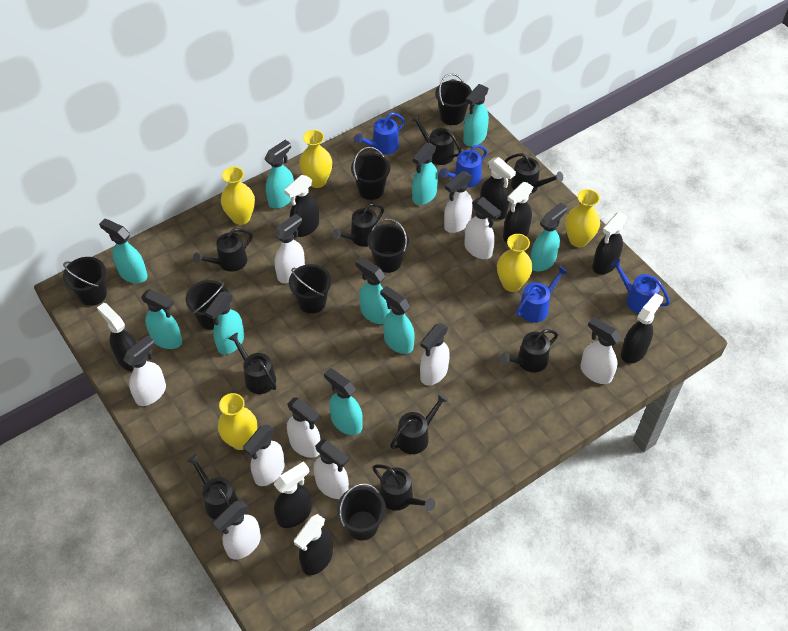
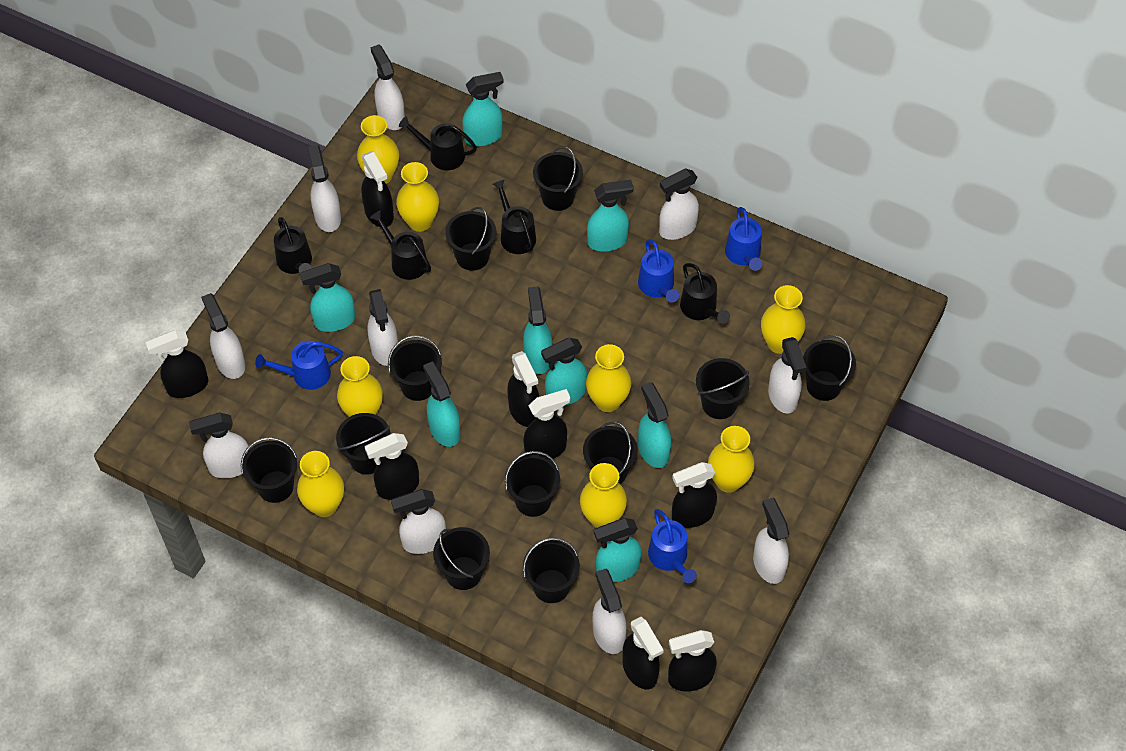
black bucket: 7 -> 11
black watering can: 9 -> 5
turquoise spray bottle: 10 -> 8
yellow vase: 5 -> 8

